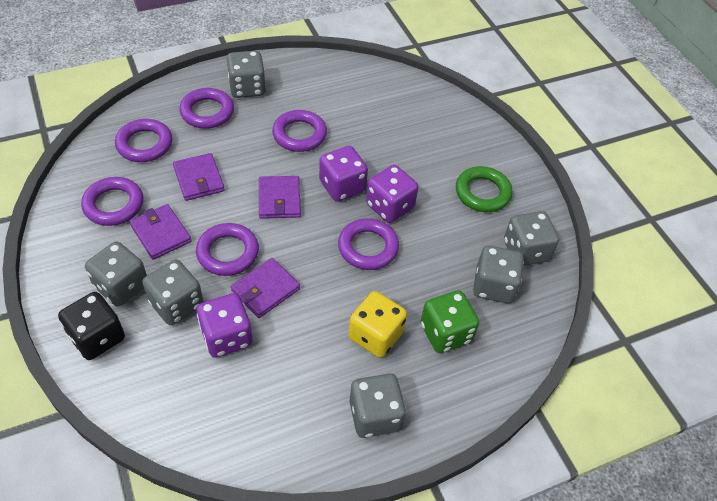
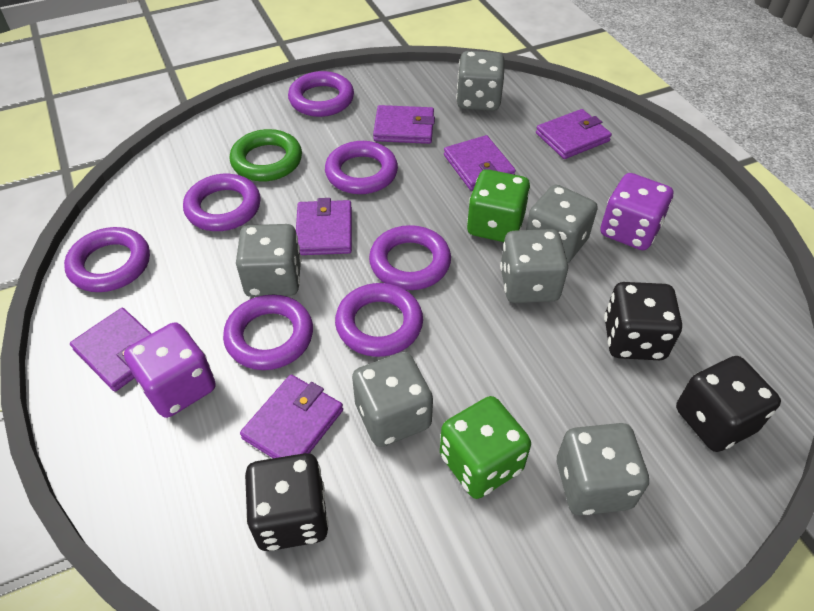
black dice: 1 -> 3
green dice: 1 -> 2
purple dice: 3 -> 2
purple ring: 6 -> 7
purple wallet: 4 -> 6
yellow dice: 1 -> 0

